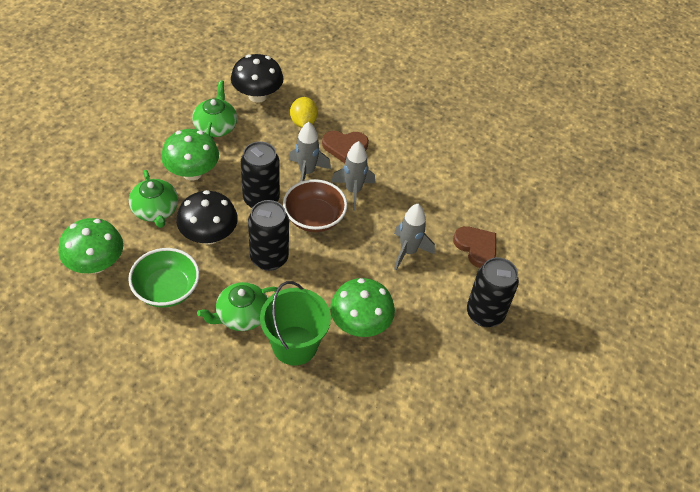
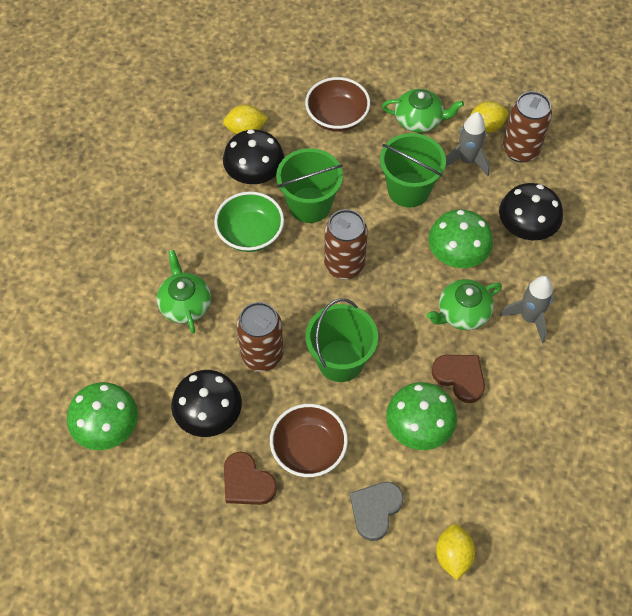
black can: 3 -> 0
black mushroom: 2 -> 3
brown bowl: 1 -> 2
brown can: 0 -> 3
green bucket: 1 -> 3
grey heart: 0 -> 1
grey rocket: 3 -> 2
yellow lemon: 1 -> 3

